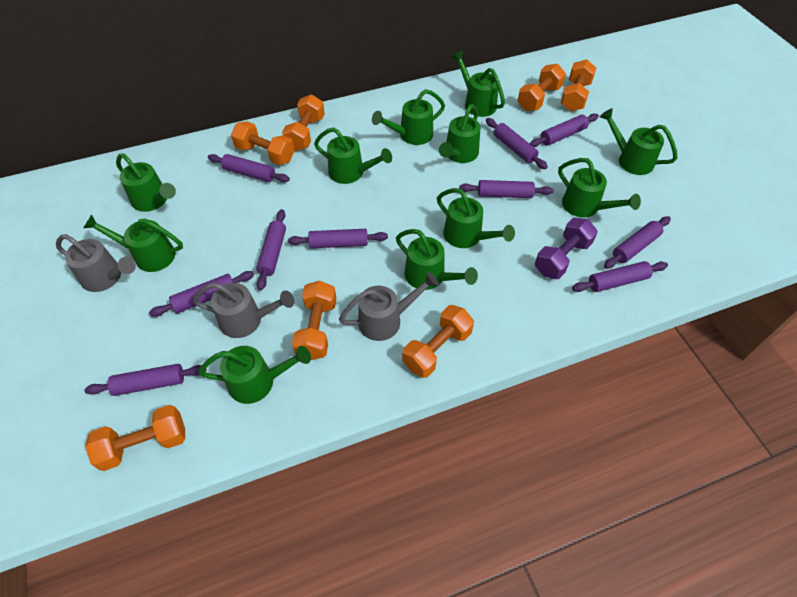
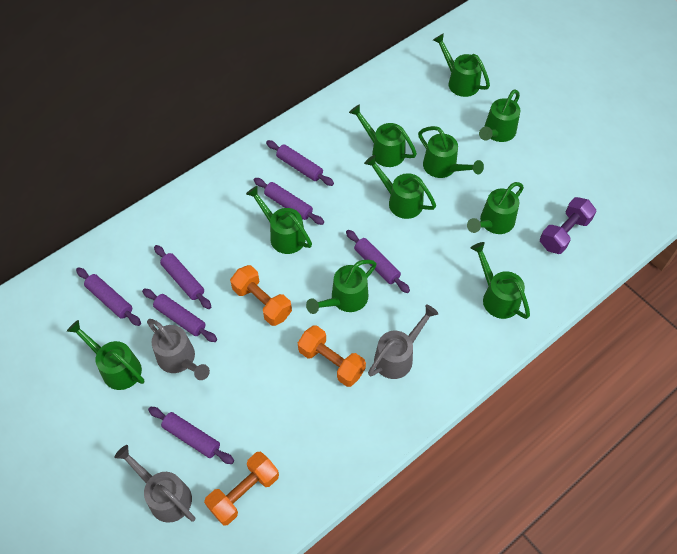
green watering can: 11 -> 10
orange dumbbell: 7 -> 3
purple rolling pin: 10 -> 7

